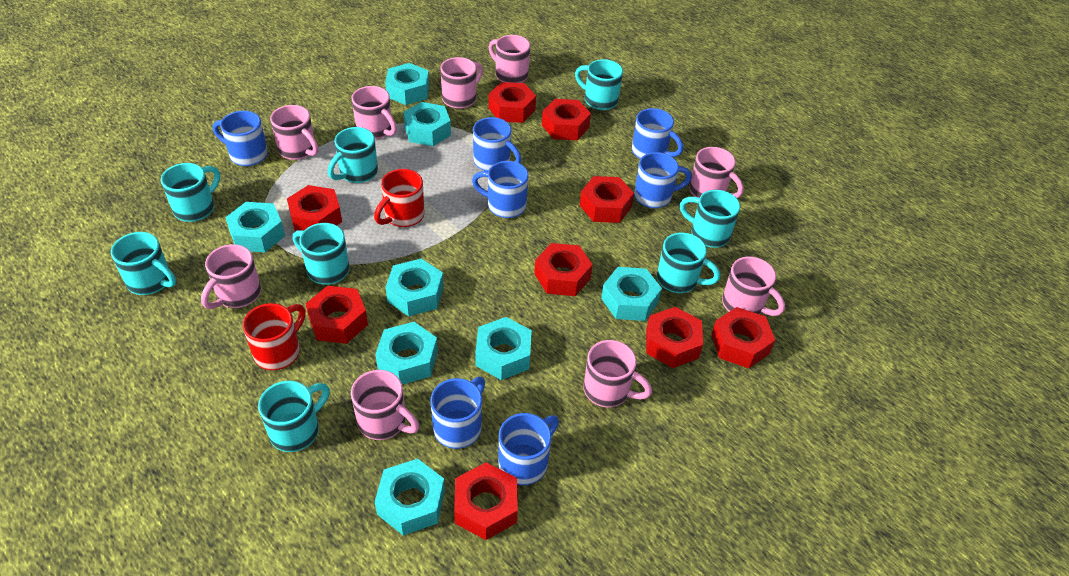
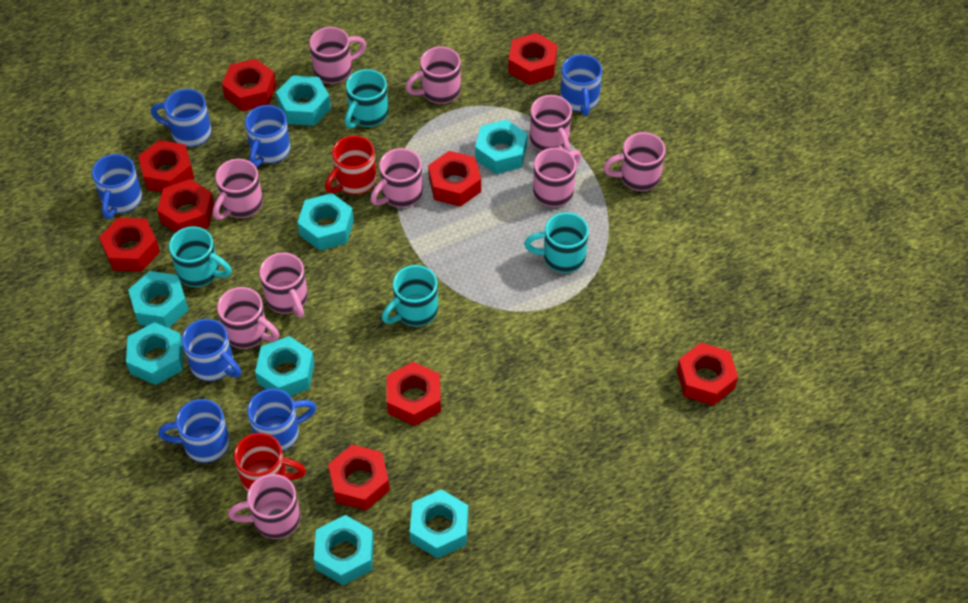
pink mug: 9 -> 10
turquoise mug: 8 -> 4

